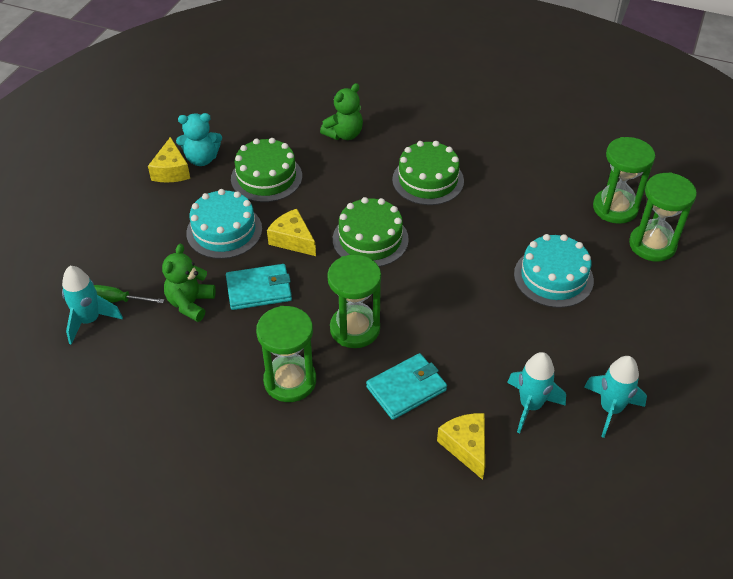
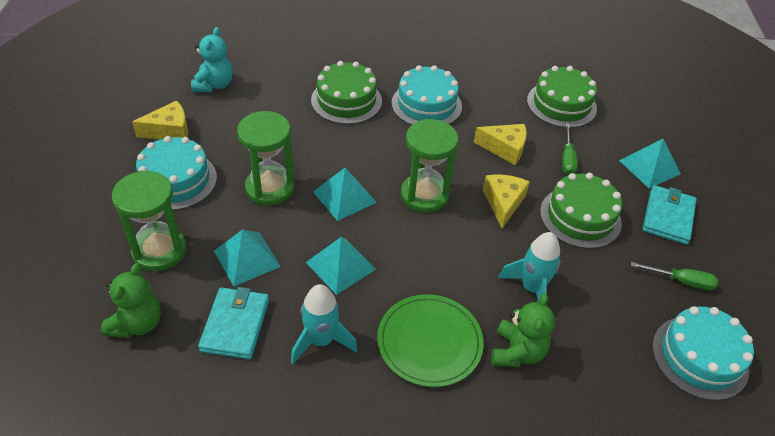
green hourglass: 4 -> 3
green plate: 0 -> 1
green screwdriver: 1 -> 2
turquoise cake: 2 -> 3
turquoise pyramid: 0 -> 4
turquoise rocket: 3 -> 2

